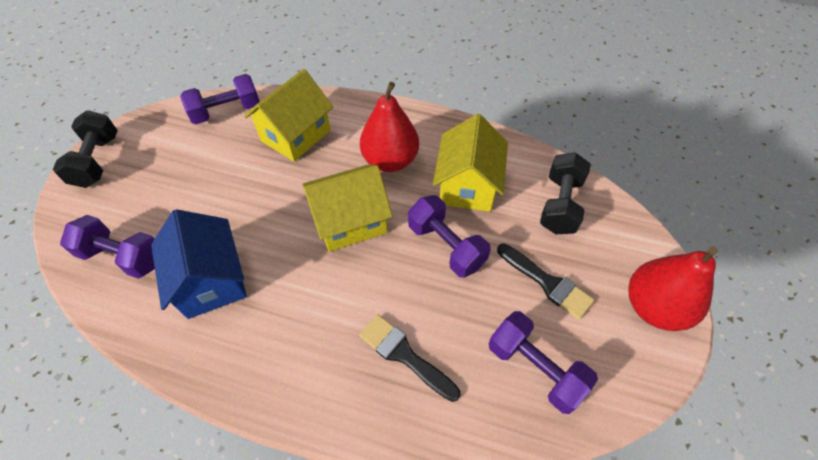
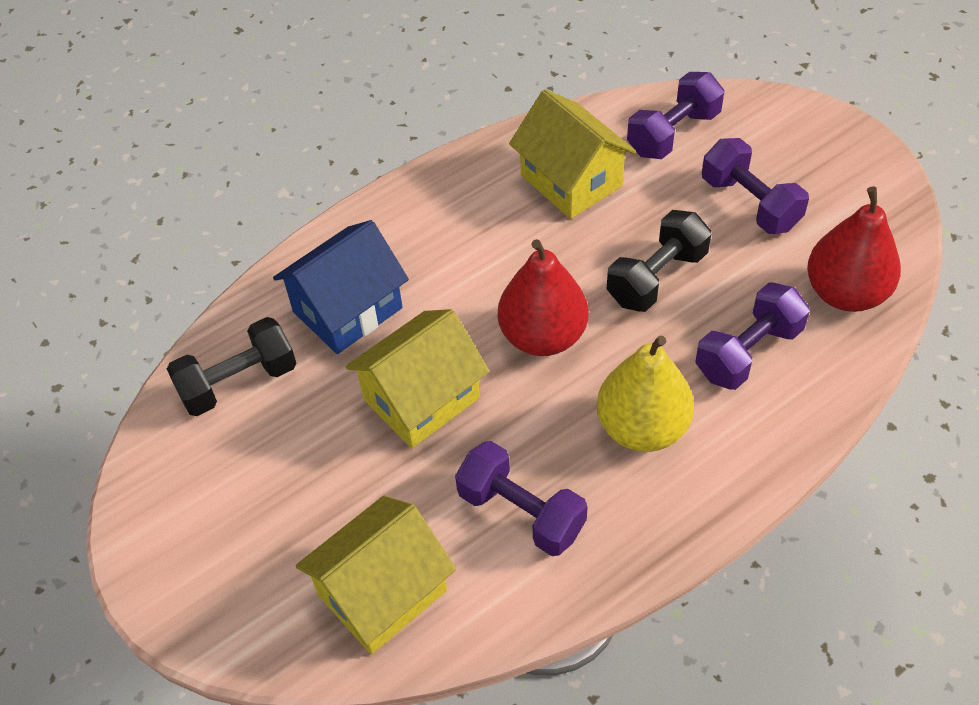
black brush: 2 -> 0
yellow pear: 0 -> 1

